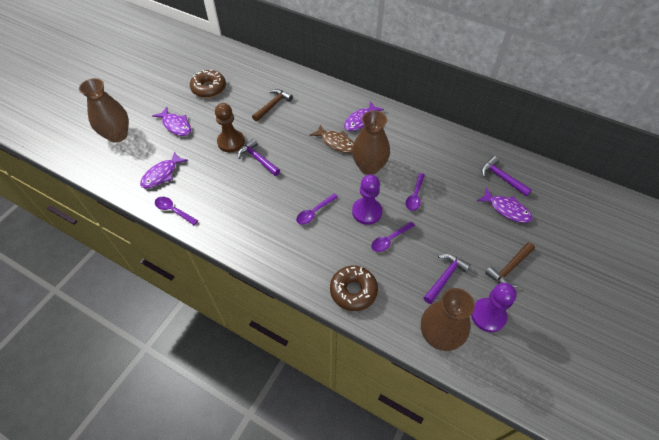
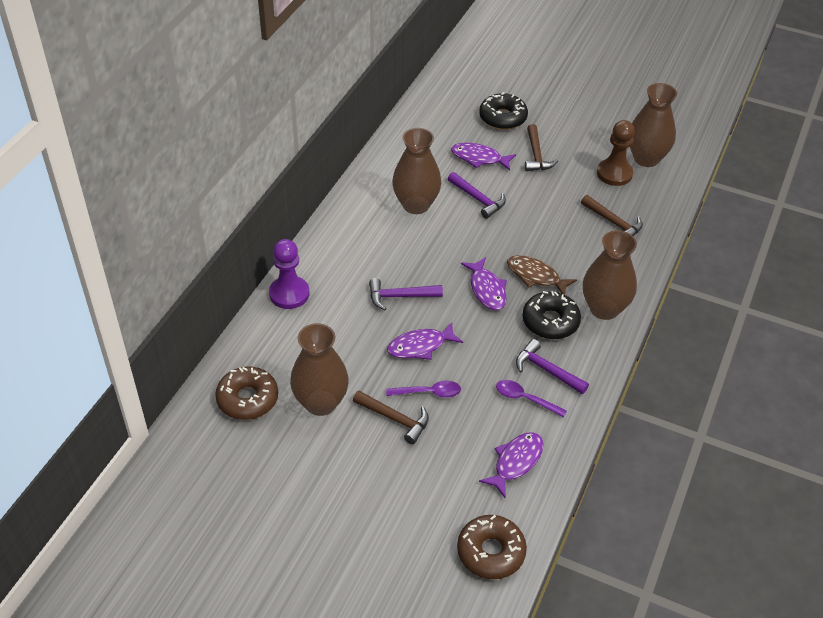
black donut: 0 -> 2
brown hammer: 2 -> 3
brown vase: 3 -> 4
purple pawn: 2 -> 1
purple spoon: 4 -> 2

